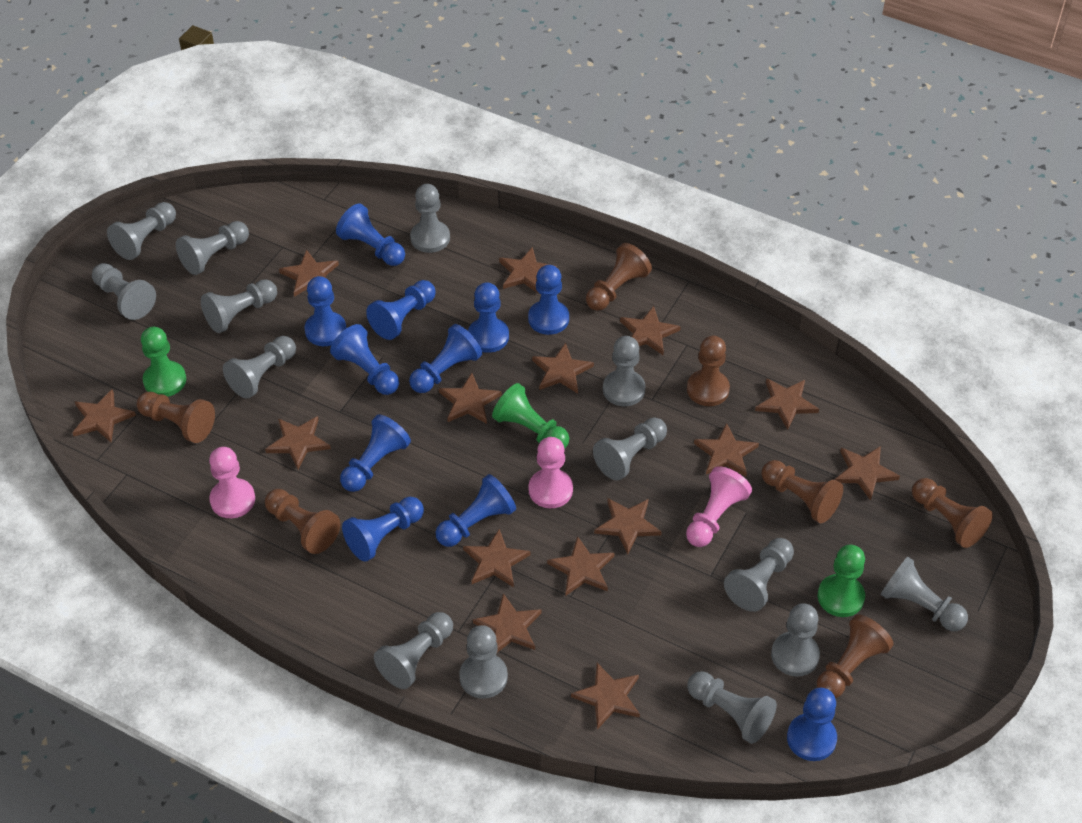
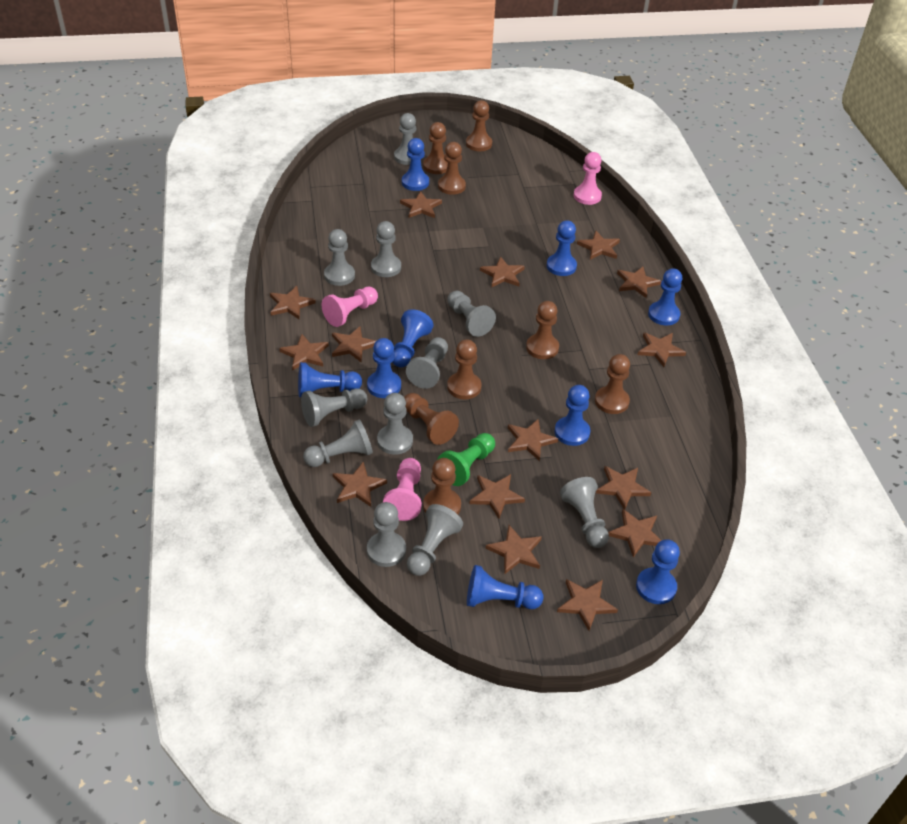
blue pawn: 11 -> 9
brown pawn: 7 -> 8
green pawn: 3 -> 1
grey pawn: 14 -> 11

